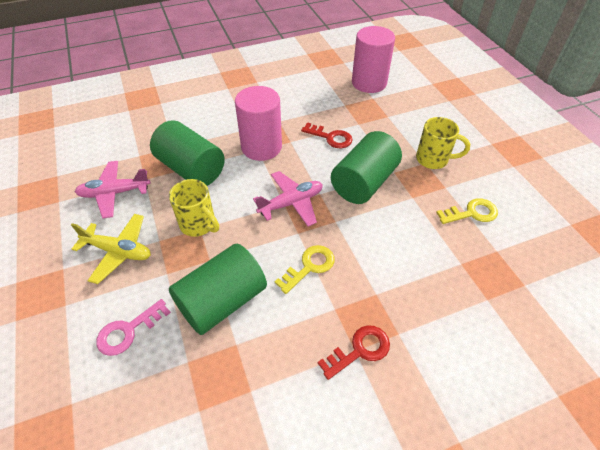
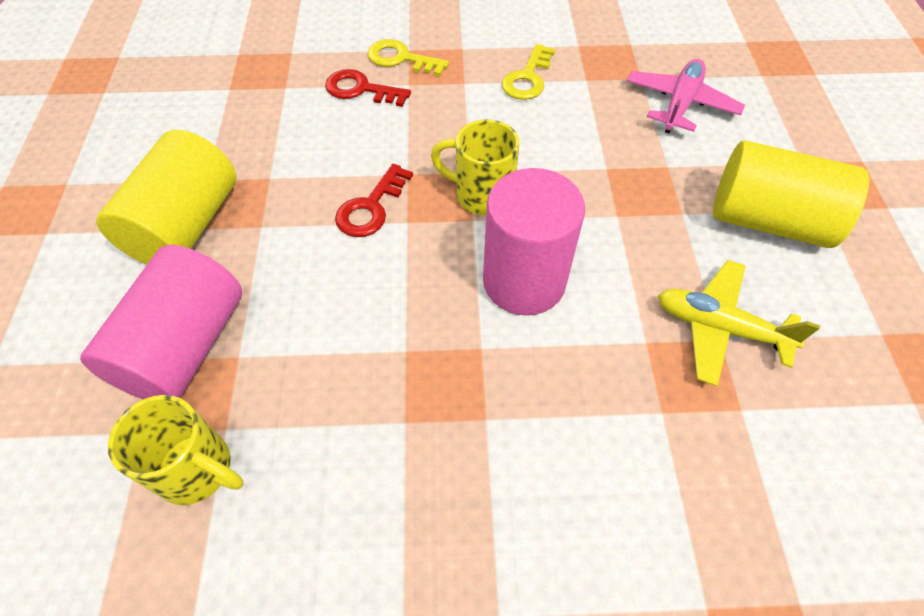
green cylinder: 3 -> 0
pink key: 1 -> 0
pink plane: 2 -> 1
yellow cylinder: 0 -> 2

